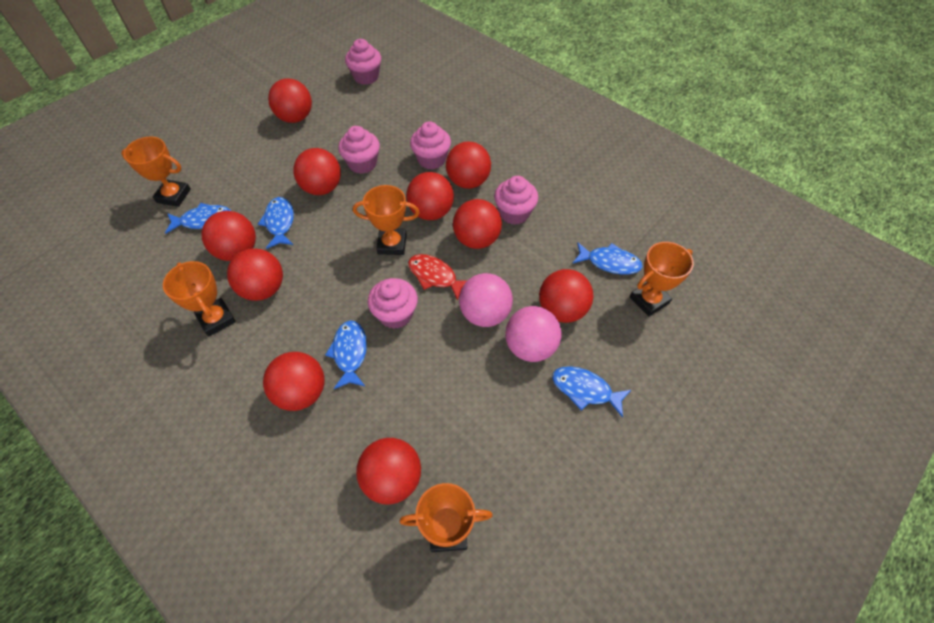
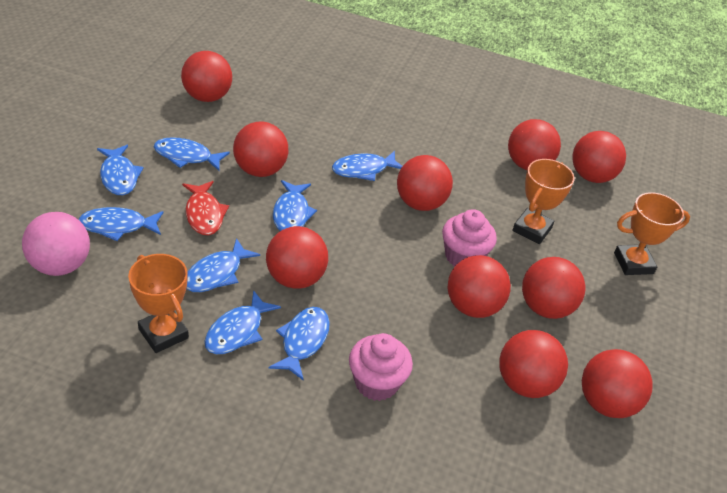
blue fish: 5 -> 8
orange trophy: 5 -> 3
pink ball: 2 -> 1
pink cupcake: 5 -> 2

